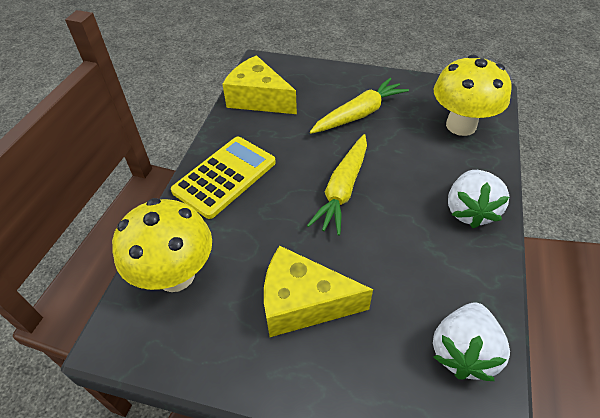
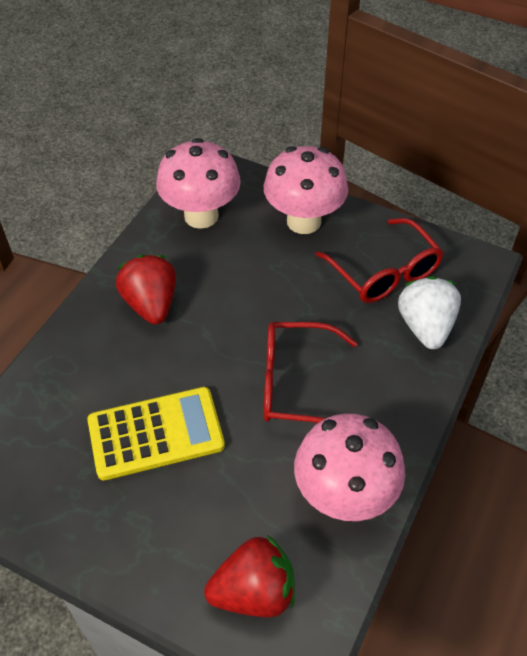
pink mushroom: 0 -> 3
red glasses: 0 -> 2
red strawberry: 0 -> 2
white strawberry: 2 -> 1
yellow carrot: 2 -> 0
yellow cheese: 2 -> 0
yellow mushroom: 2 -> 0

